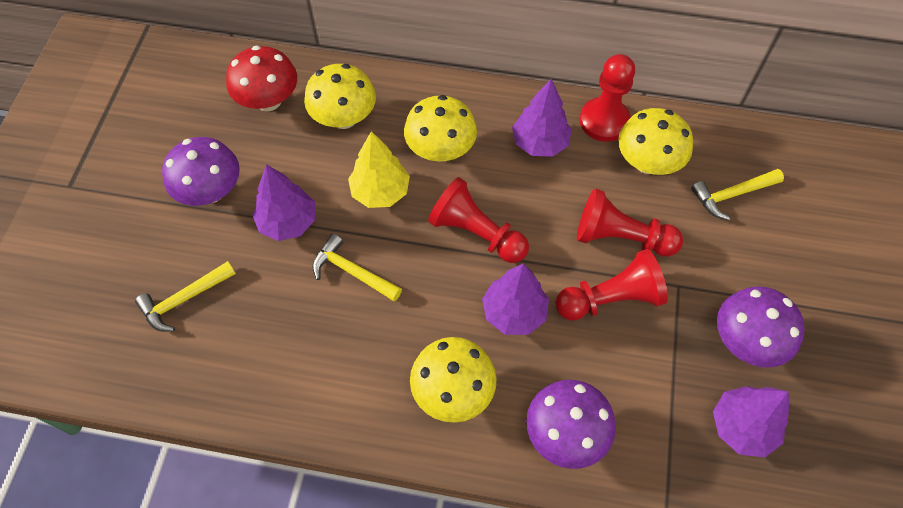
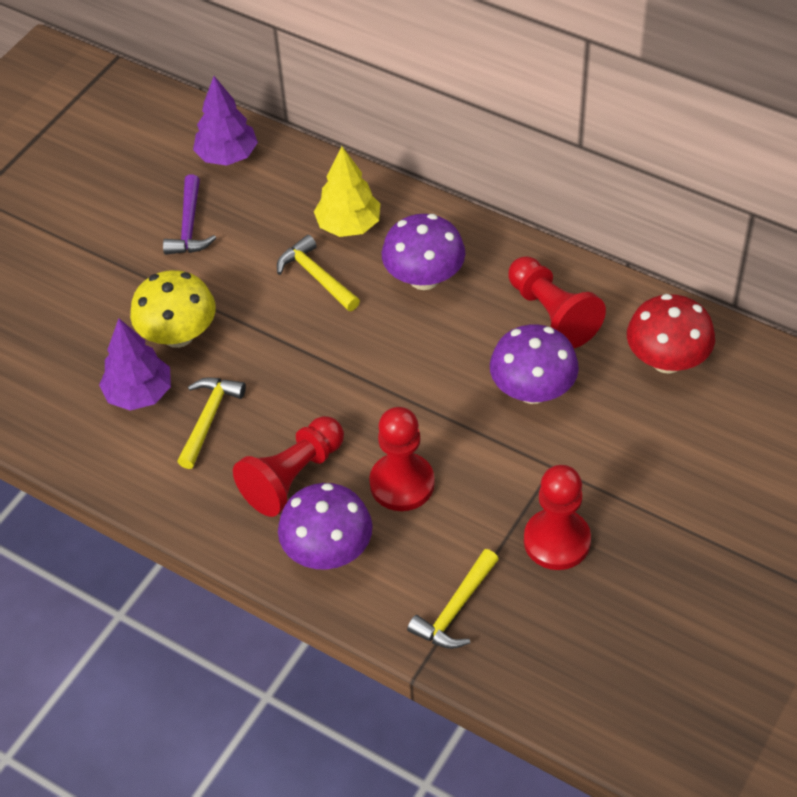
purple hammer: 0 -> 1
purple tree: 4 -> 2
yellow mushroom: 4 -> 1

